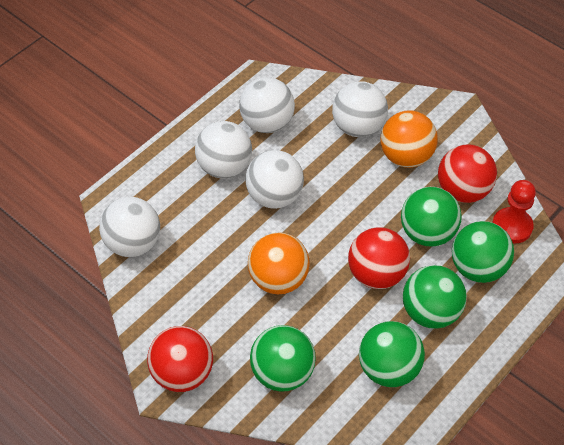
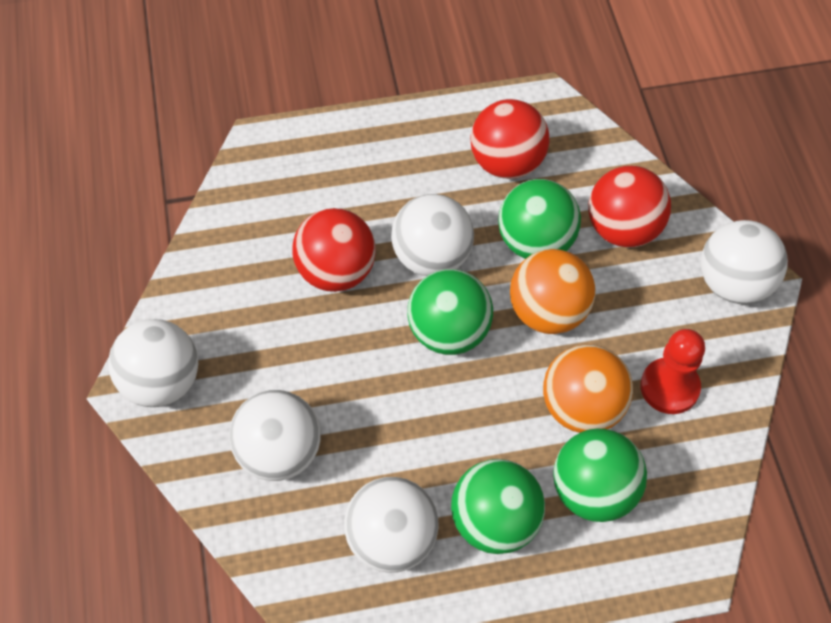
green ball: 5 -> 4

